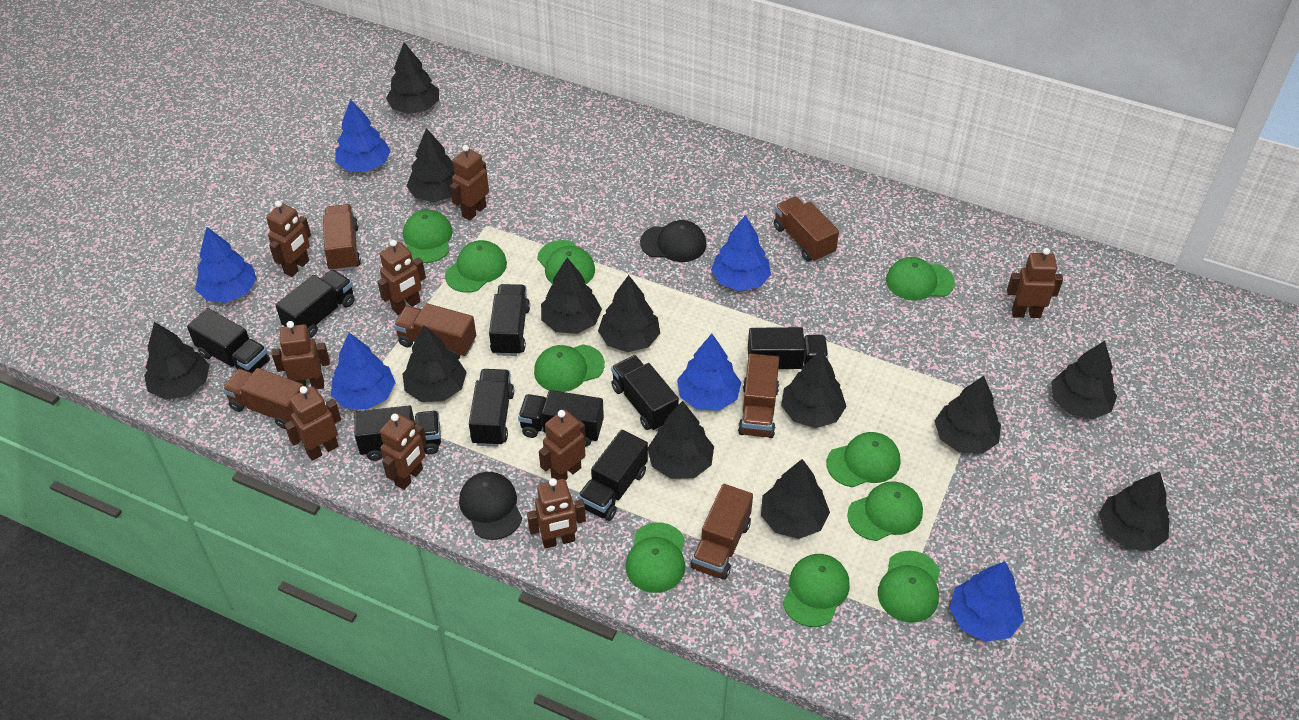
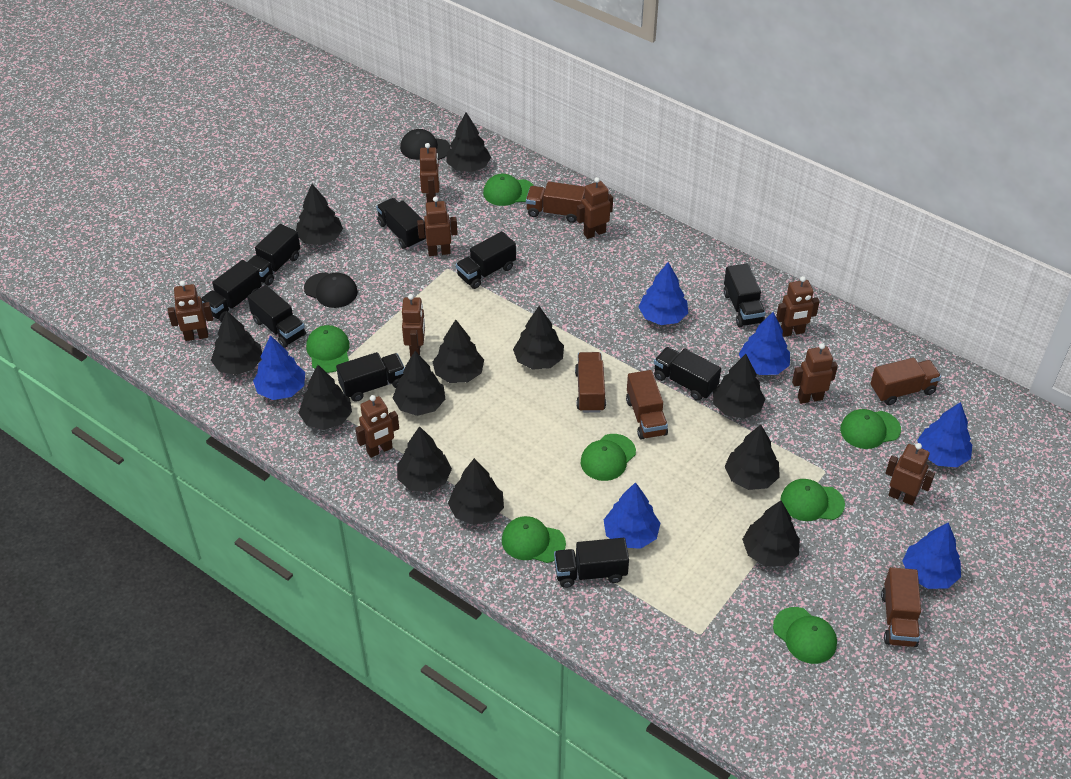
brown truck: 6 -> 5
green cap: 10 -> 7

